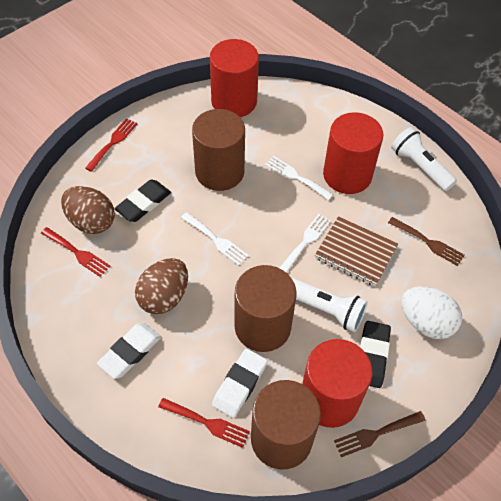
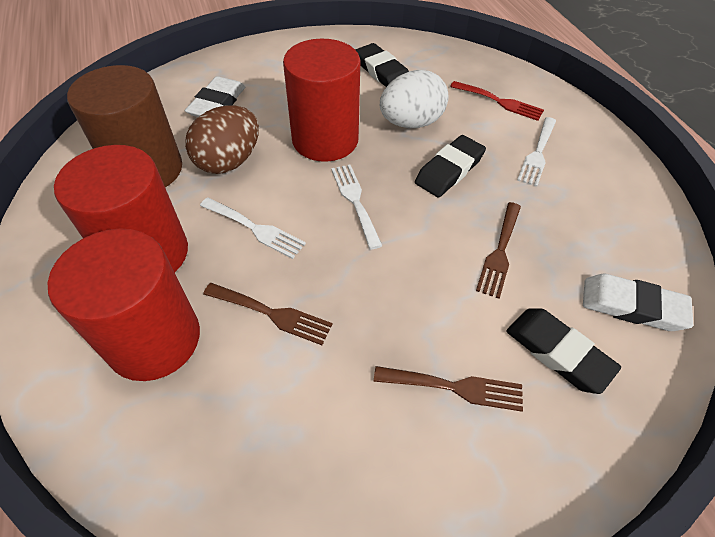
black eraser: 2 -> 3
brown cylinder: 3 -> 1
brown egg: 2 -> 1
brown fork: 2 -> 3
brown notebook: 1 -> 0
red fork: 3 -> 1
white flashlight: 2 -> 0

